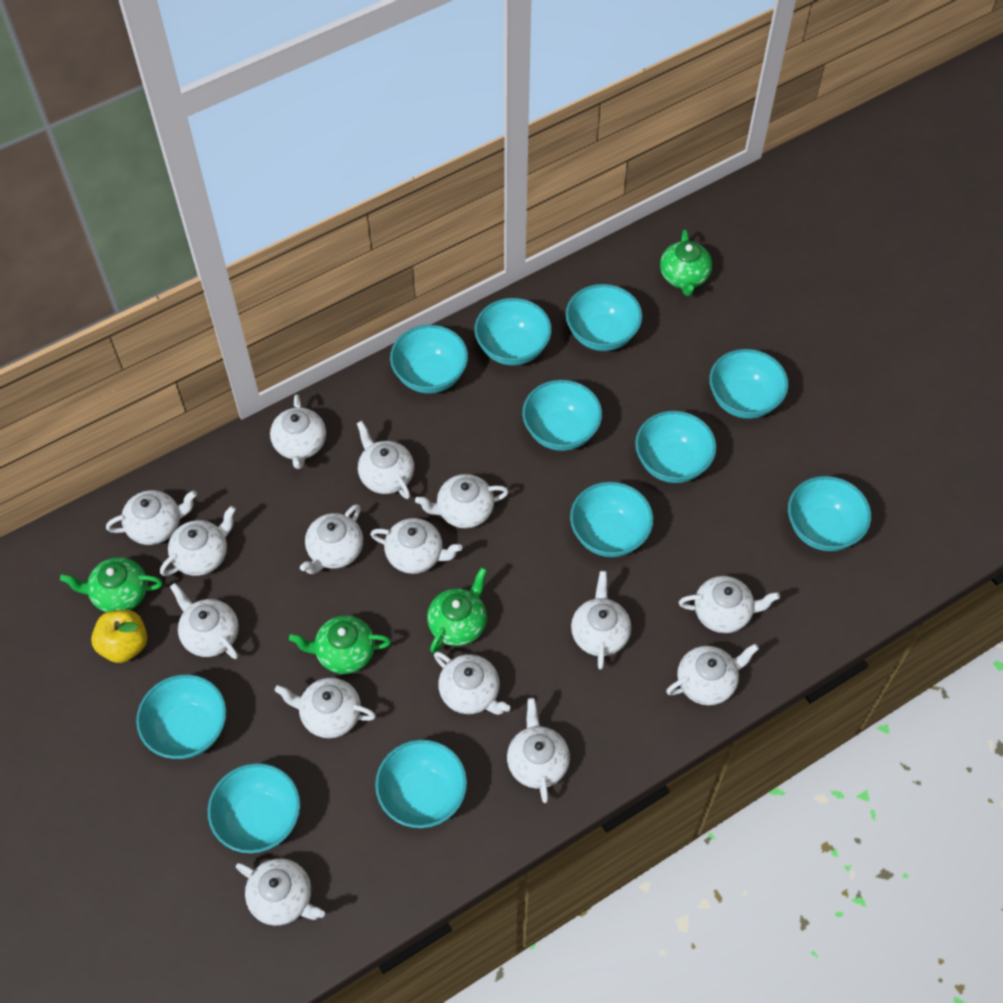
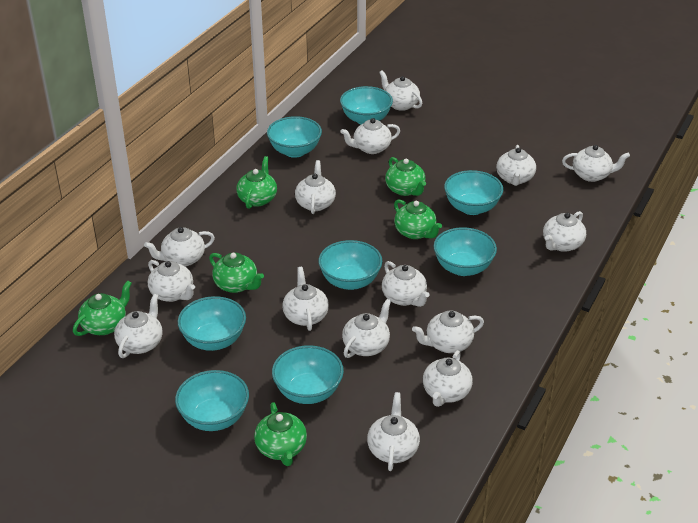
green teapot: 4 -> 6
turquoise bowl: 11 -> 8
yellow apple: 1 -> 0

